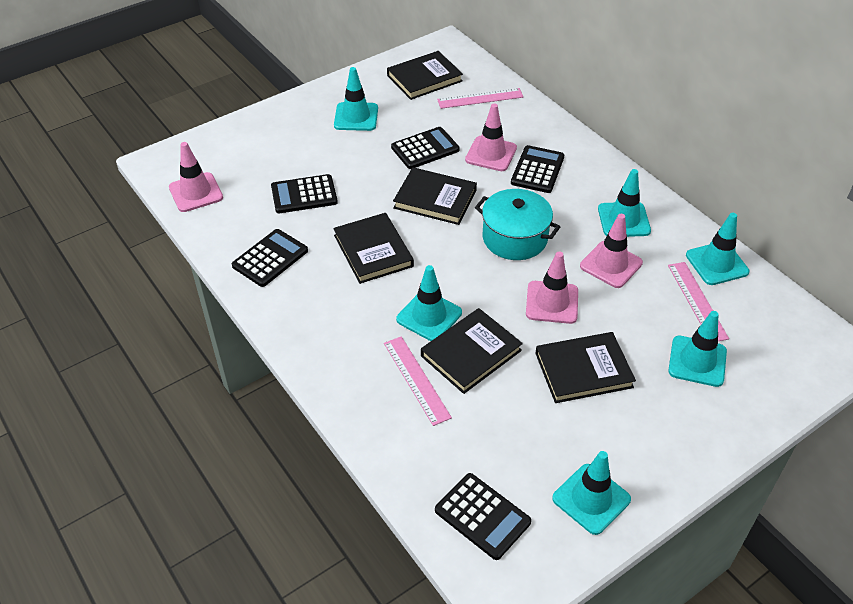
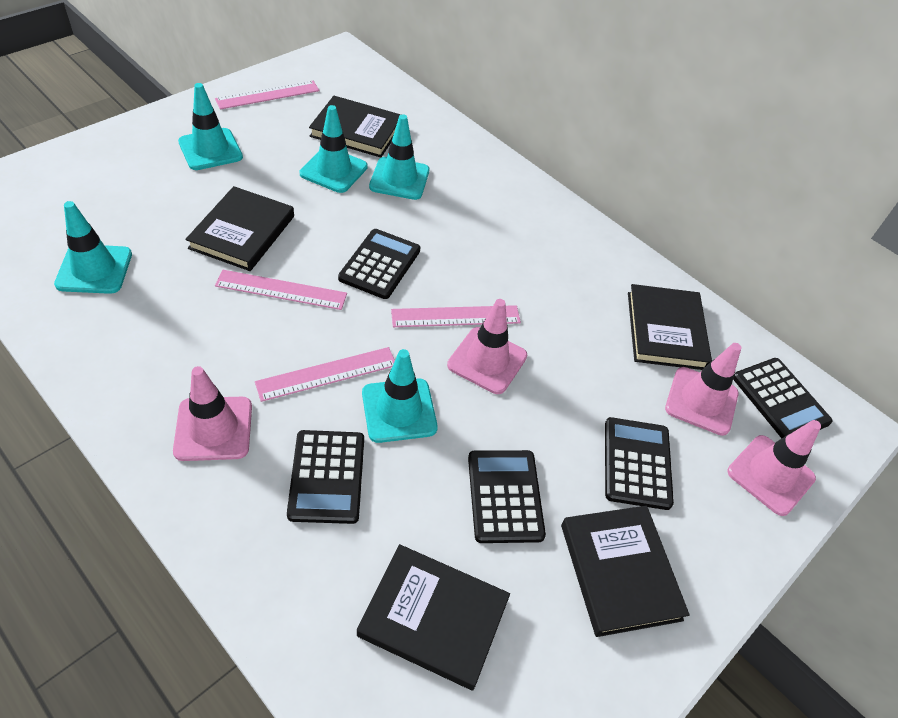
pink ruler: 3 -> 4
turquoise pot: 1 -> 0
turquoise traffic cone: 6 -> 5

